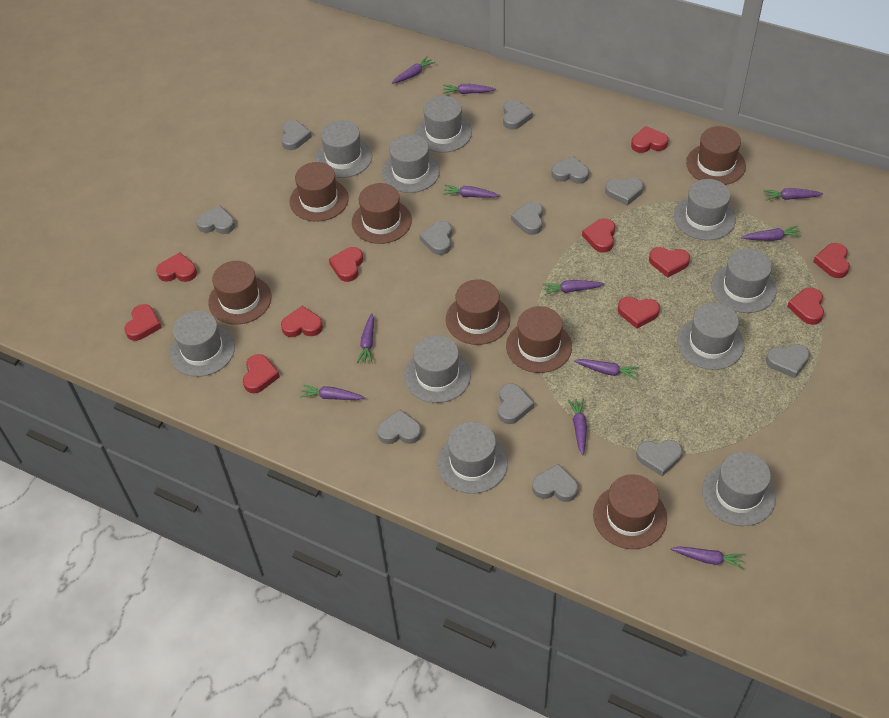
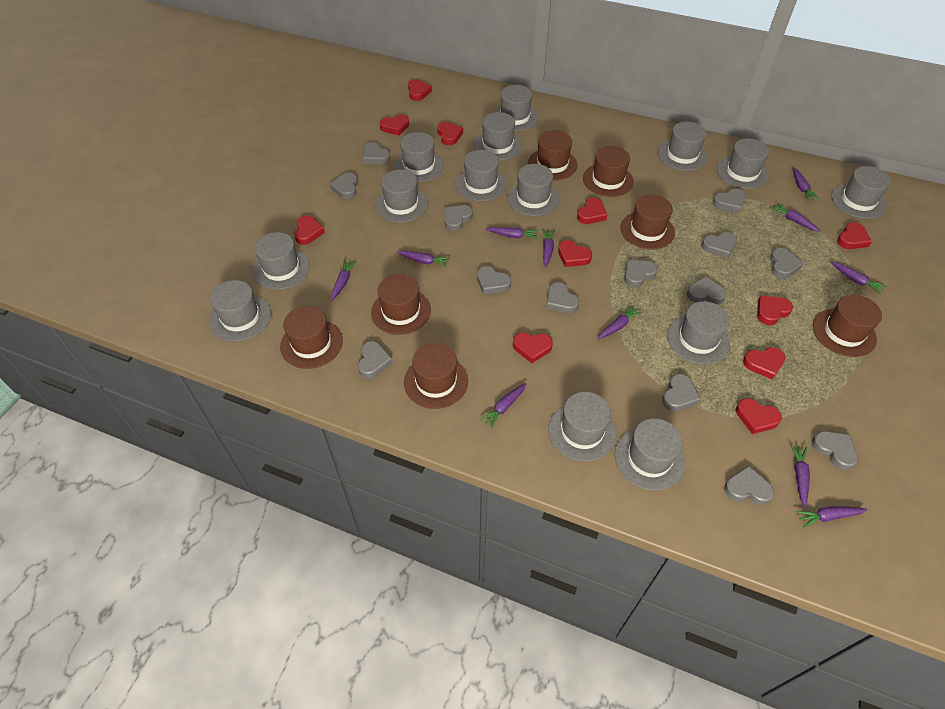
grey hat: 10 -> 14
grey heart: 12 -> 14

